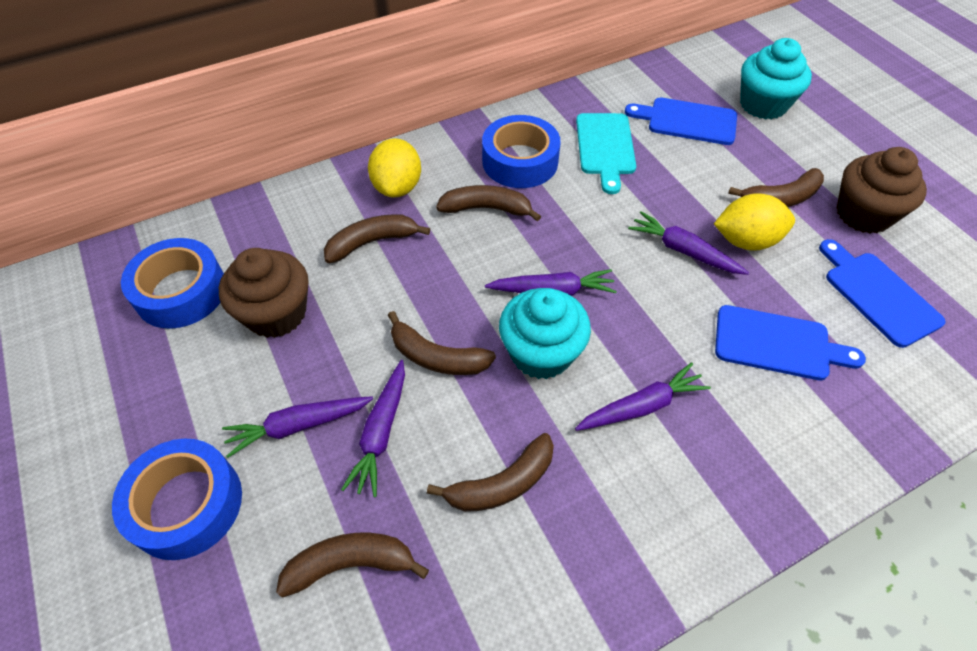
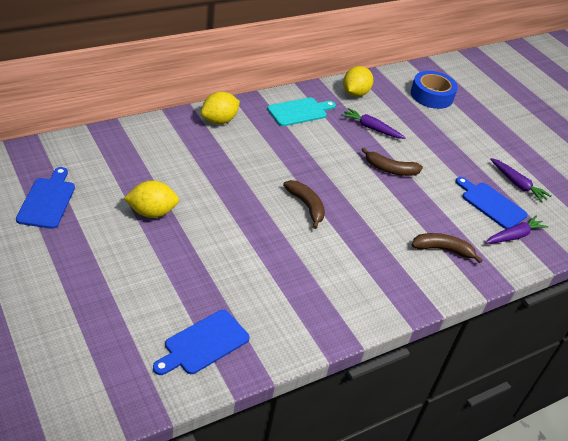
blue tape: 3 -> 1
brown banana: 6 -> 3
brown cupcake: 2 -> 0
purple carrot: 5 -> 3
turquoise cupcake: 2 -> 0
yellow lemon: 2 -> 3

